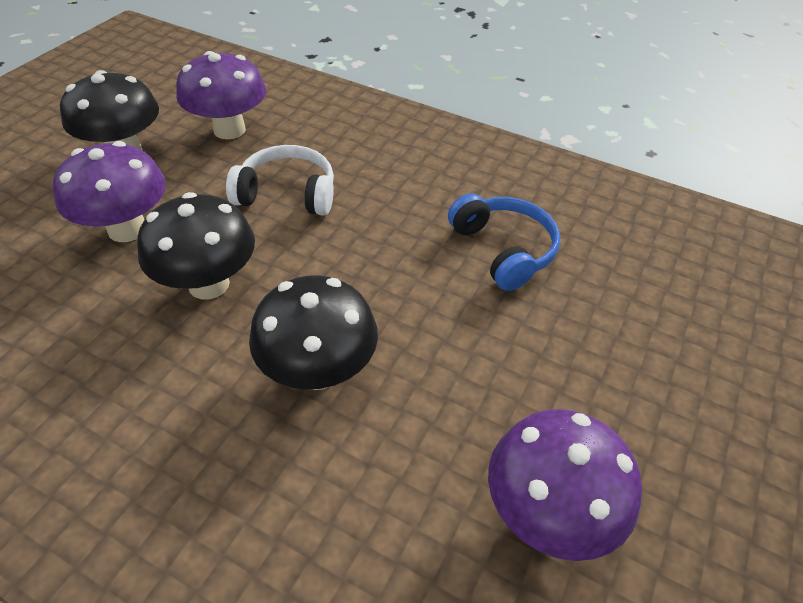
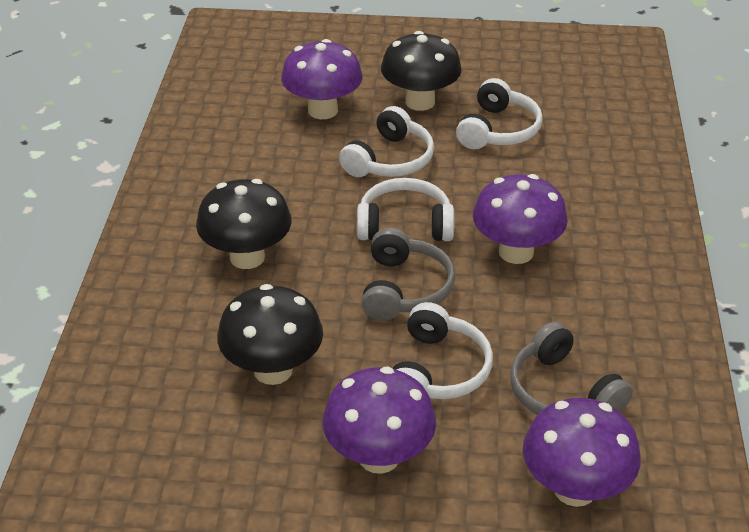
blue headphones: 1 -> 0
grey headphones: 0 -> 2
purple mushroom: 3 -> 4
white headphones: 1 -> 4

